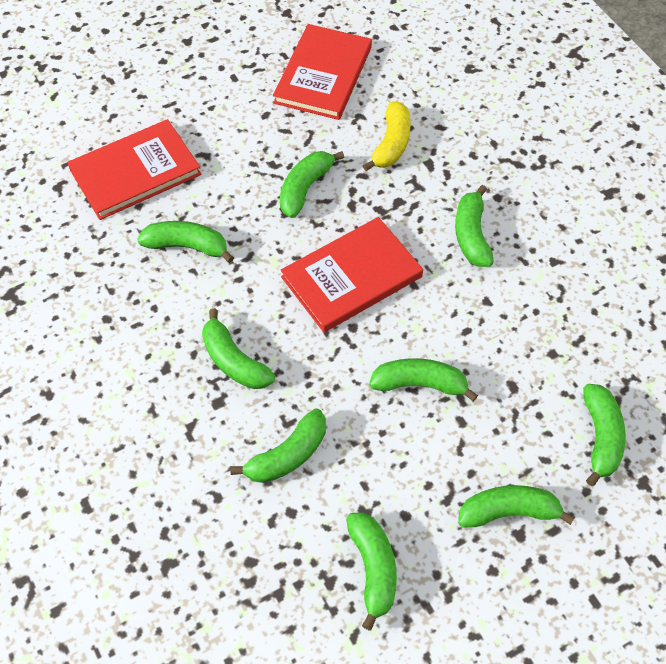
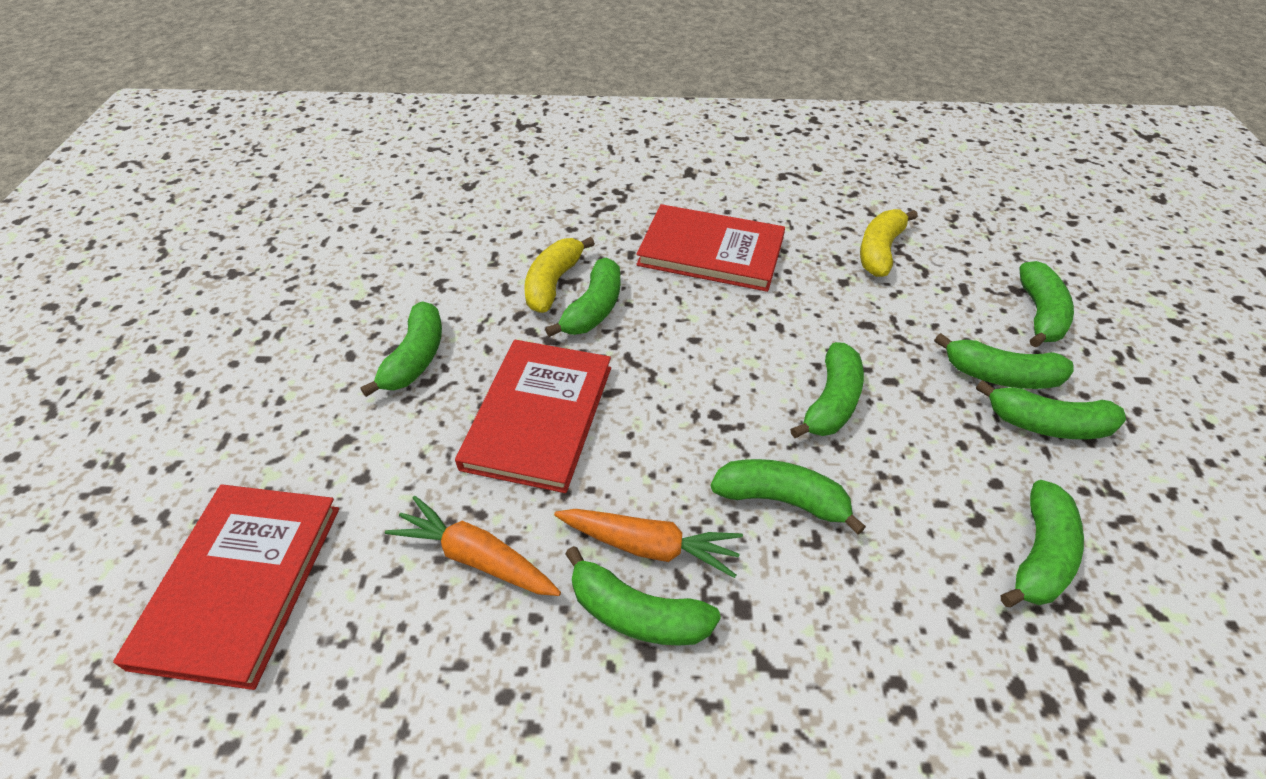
orange carrot: 0 -> 2
yellow banana: 1 -> 2

